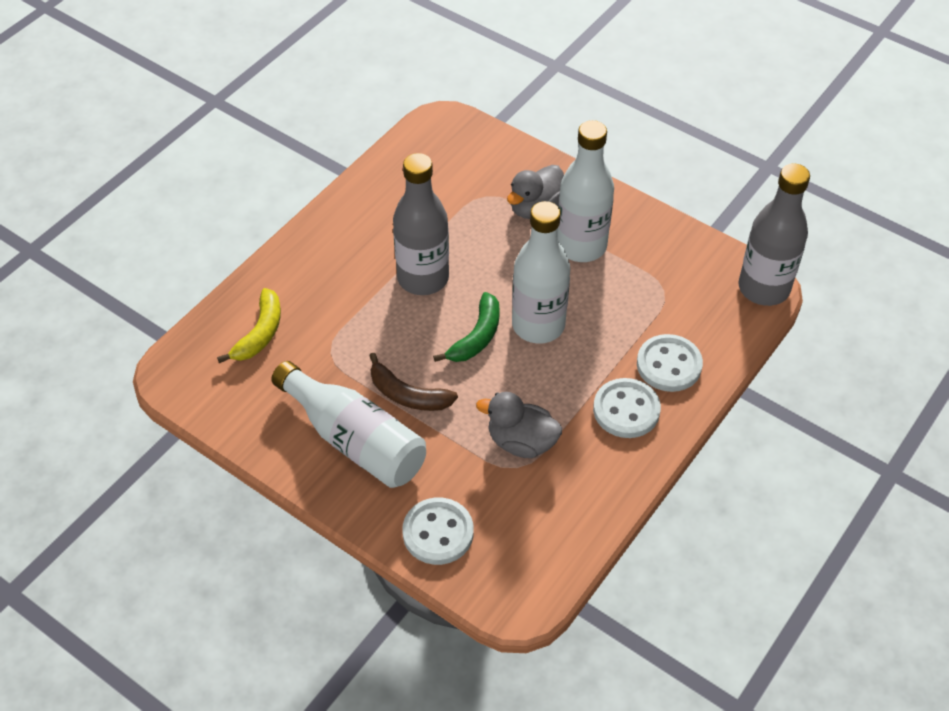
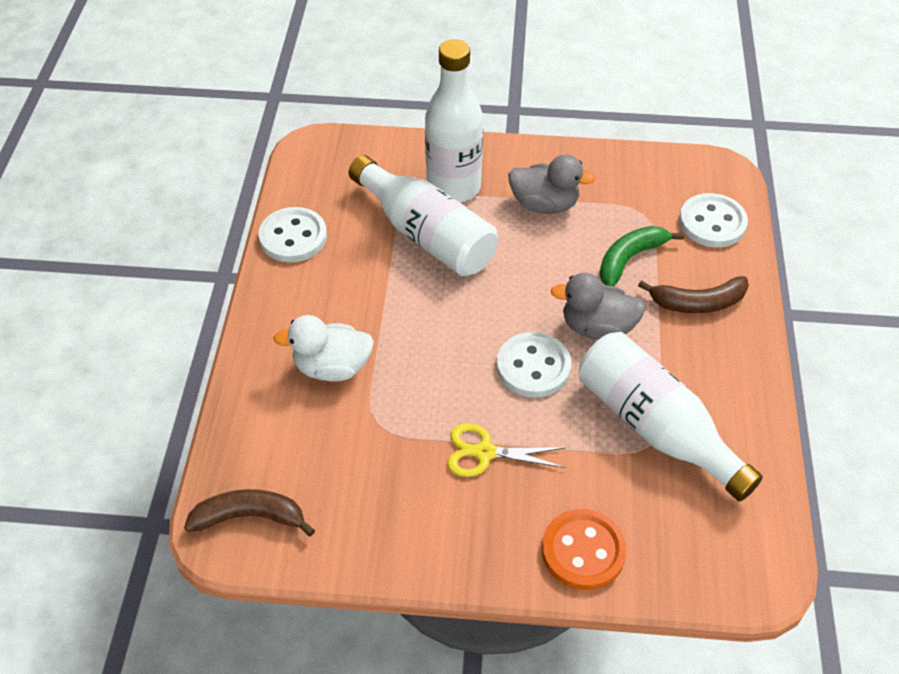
brown banana: 1 -> 2
grey bottle: 2 -> 0
orange button: 0 -> 1
white duck: 0 -> 1
yellow banana: 1 -> 0
yellow scissors: 0 -> 1

